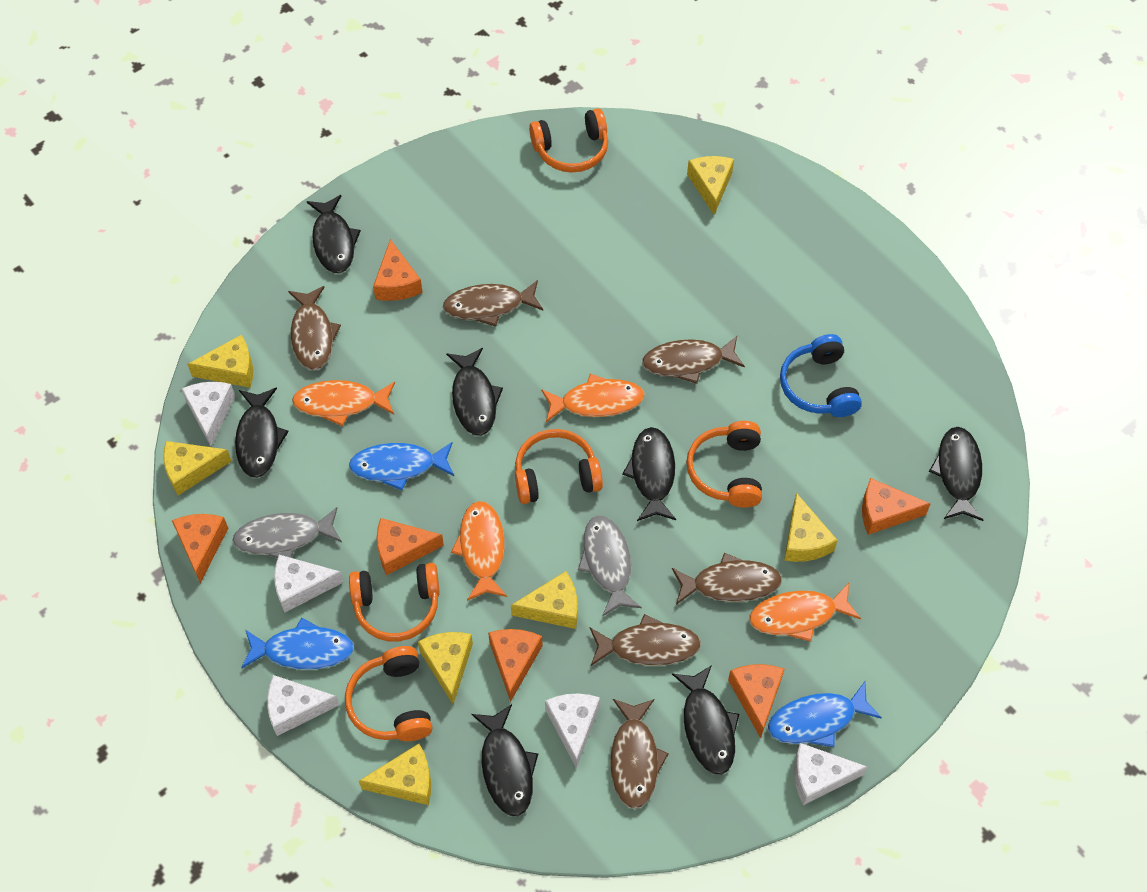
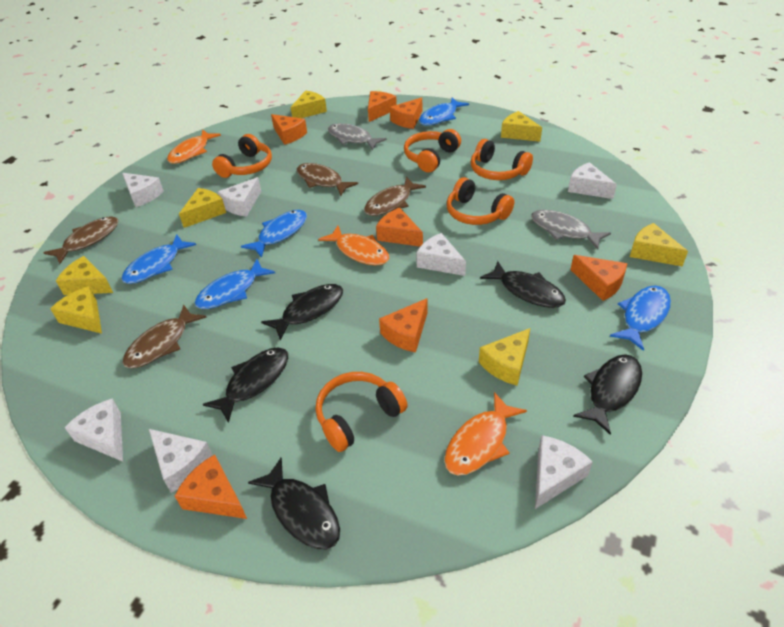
black fish: 7 -> 5
blue fish: 3 -> 5
blue headphones: 1 -> 0
brown fish: 6 -> 4
orange cheese: 6 -> 7
orange fish: 4 -> 3
white cheese: 5 -> 7

